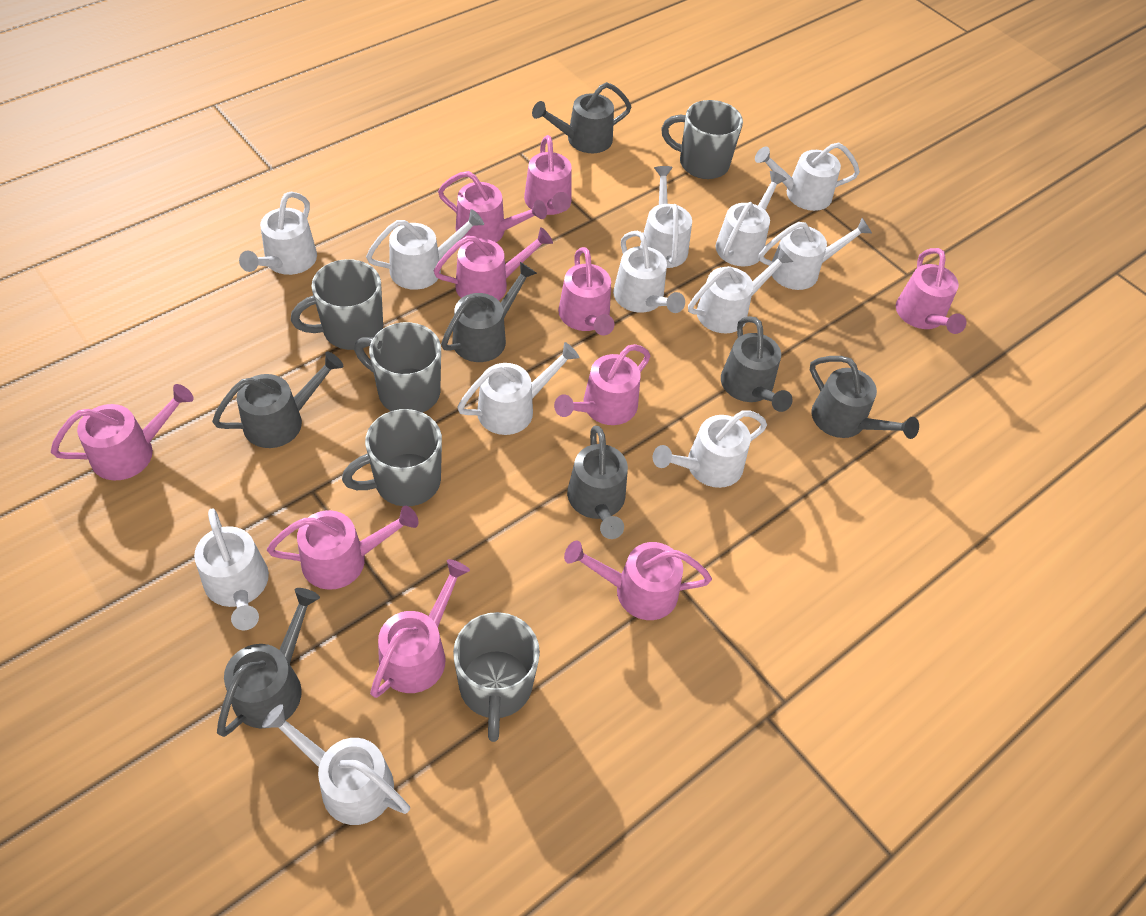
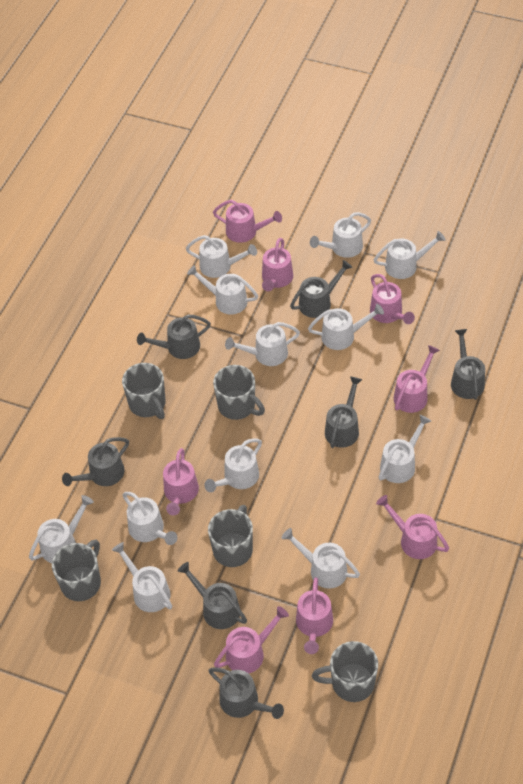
pink watering can: 10 -> 8

